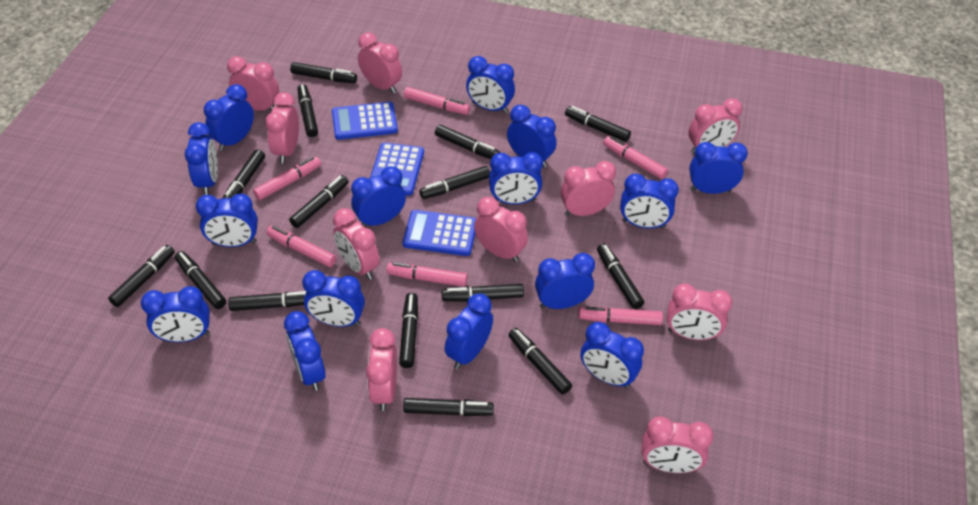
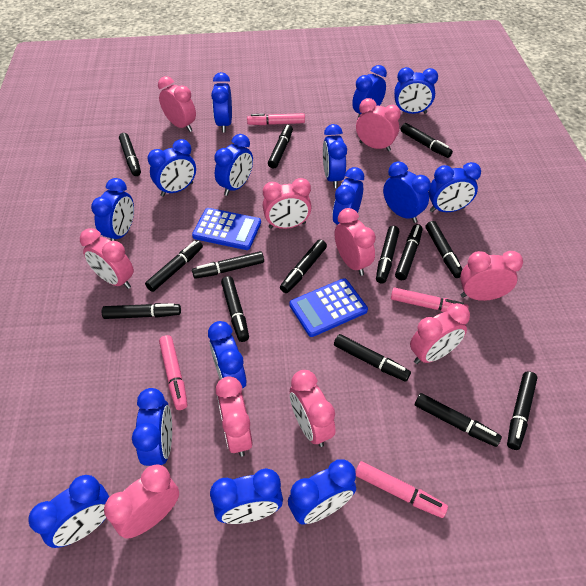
black marker: 15 -> 14
blue calculator: 3 -> 2
pink marker: 6 -> 4

